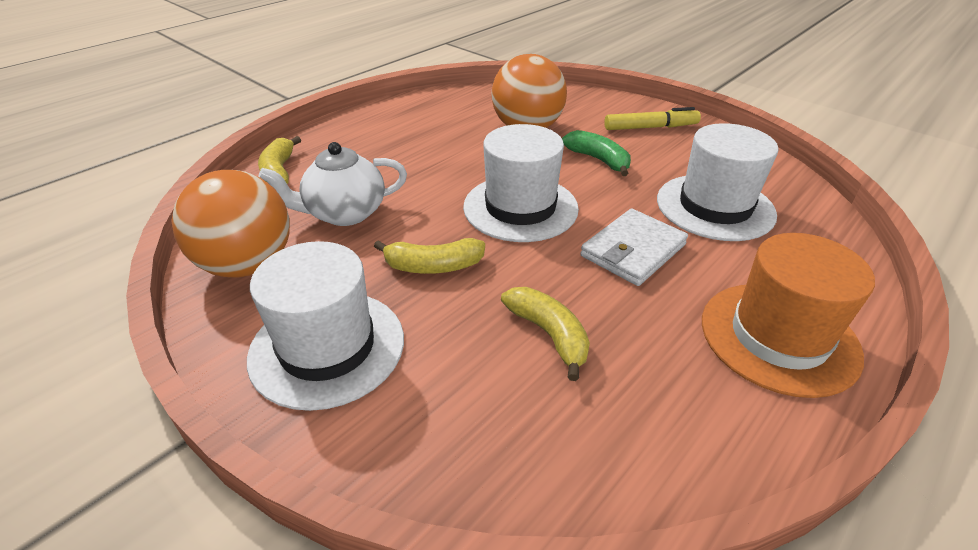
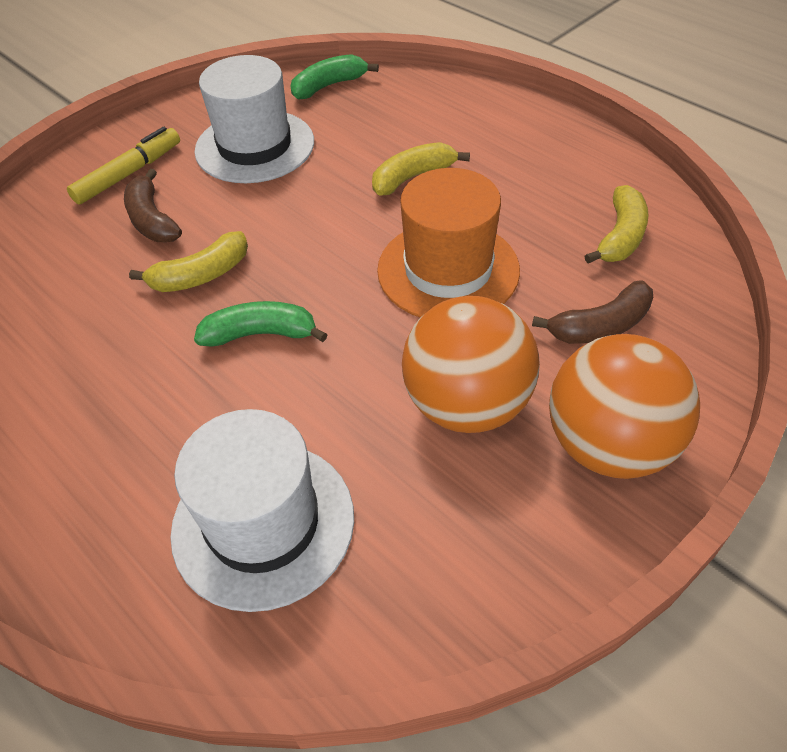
brown banana: 0 -> 2
green banana: 1 -> 2
white hat: 3 -> 2
white teapot: 1 -> 0
white wallet: 1 -> 0

